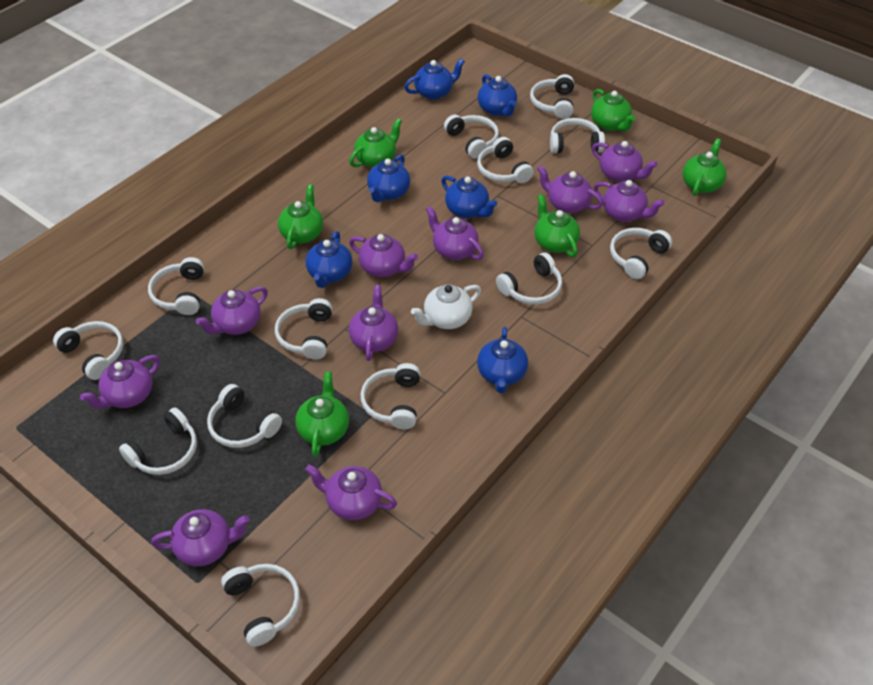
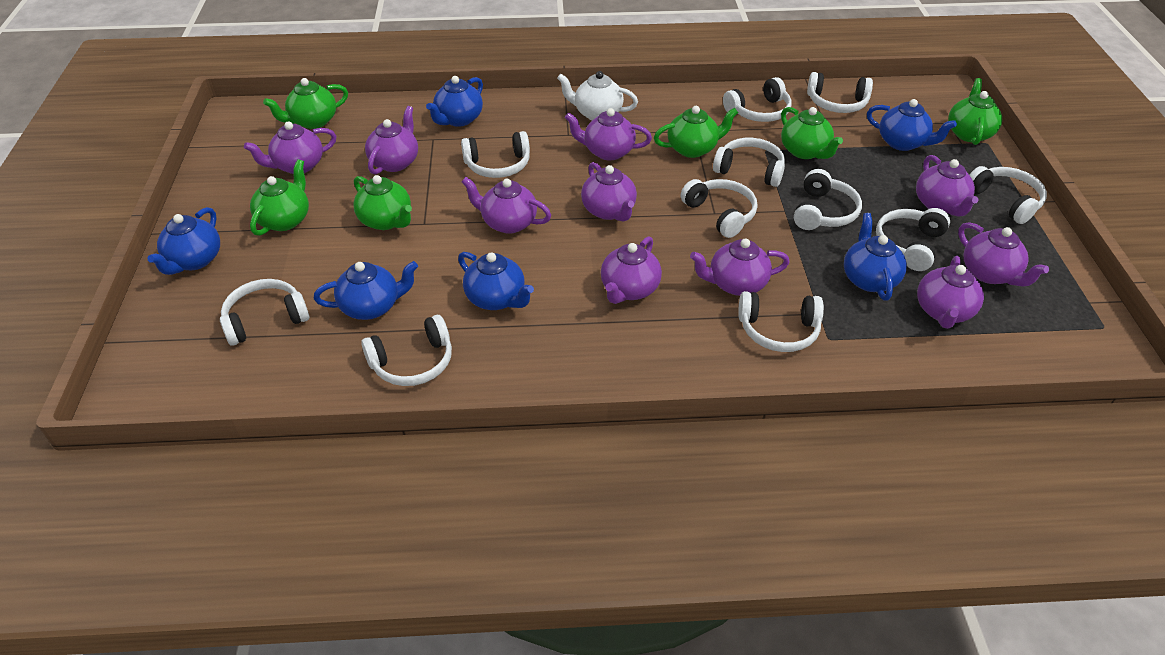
white headphones: 13 -> 11

